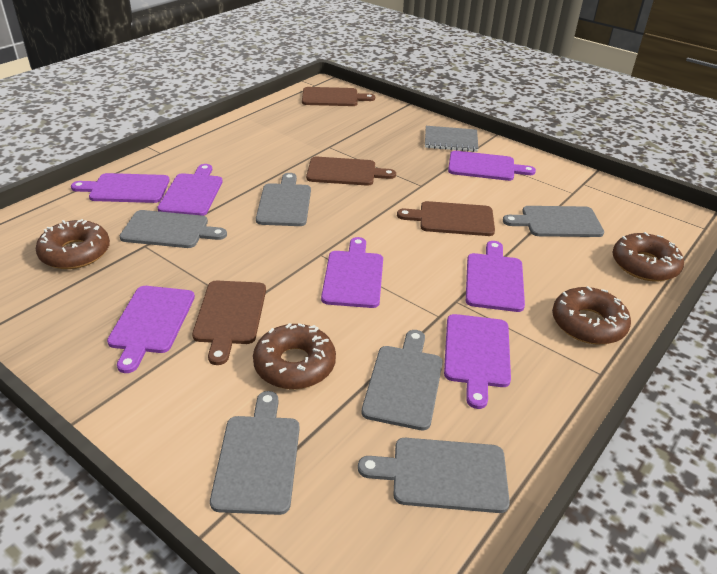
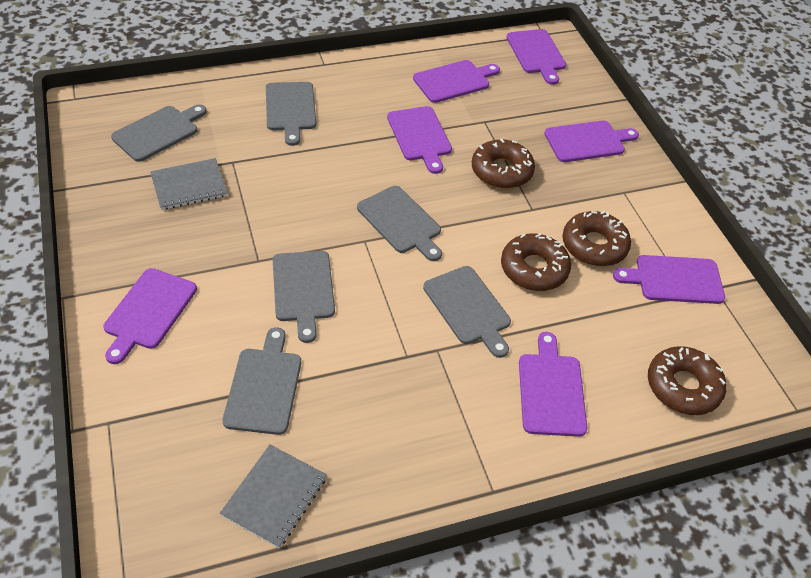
brown cutting board: 4 -> 0
grey notebook: 1 -> 2

